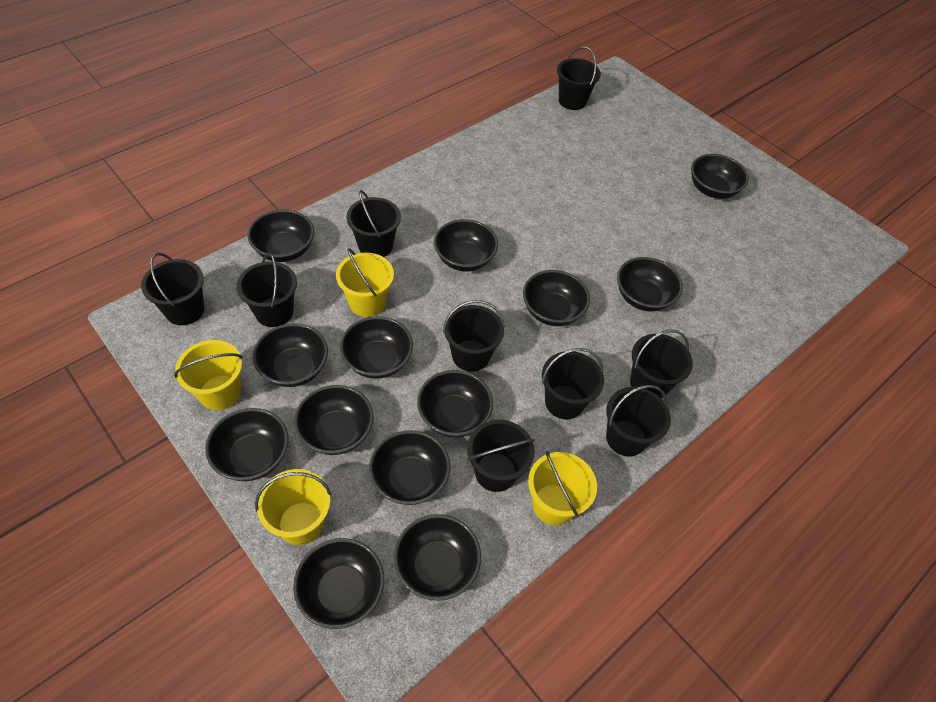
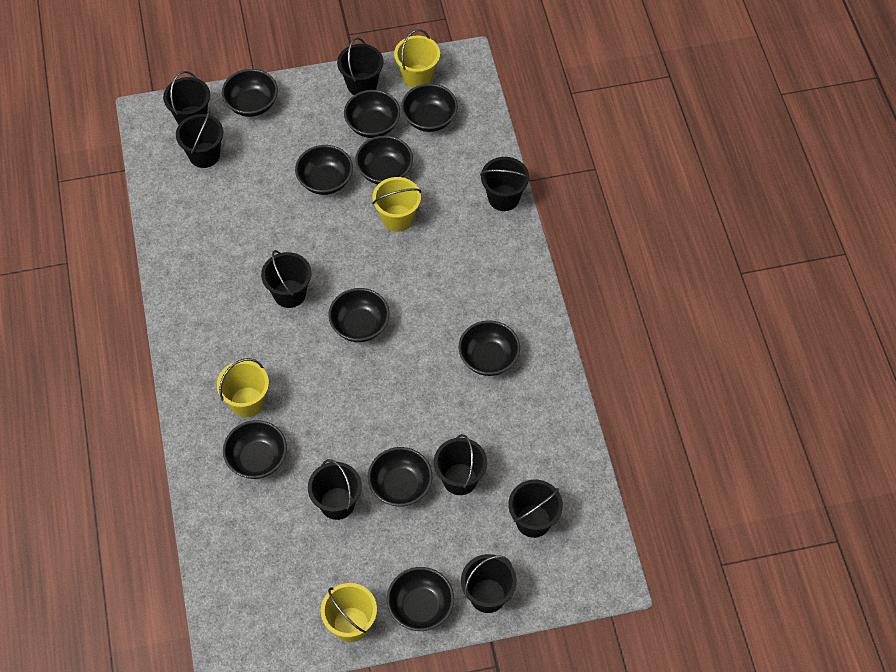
black bowl: 13 -> 10

